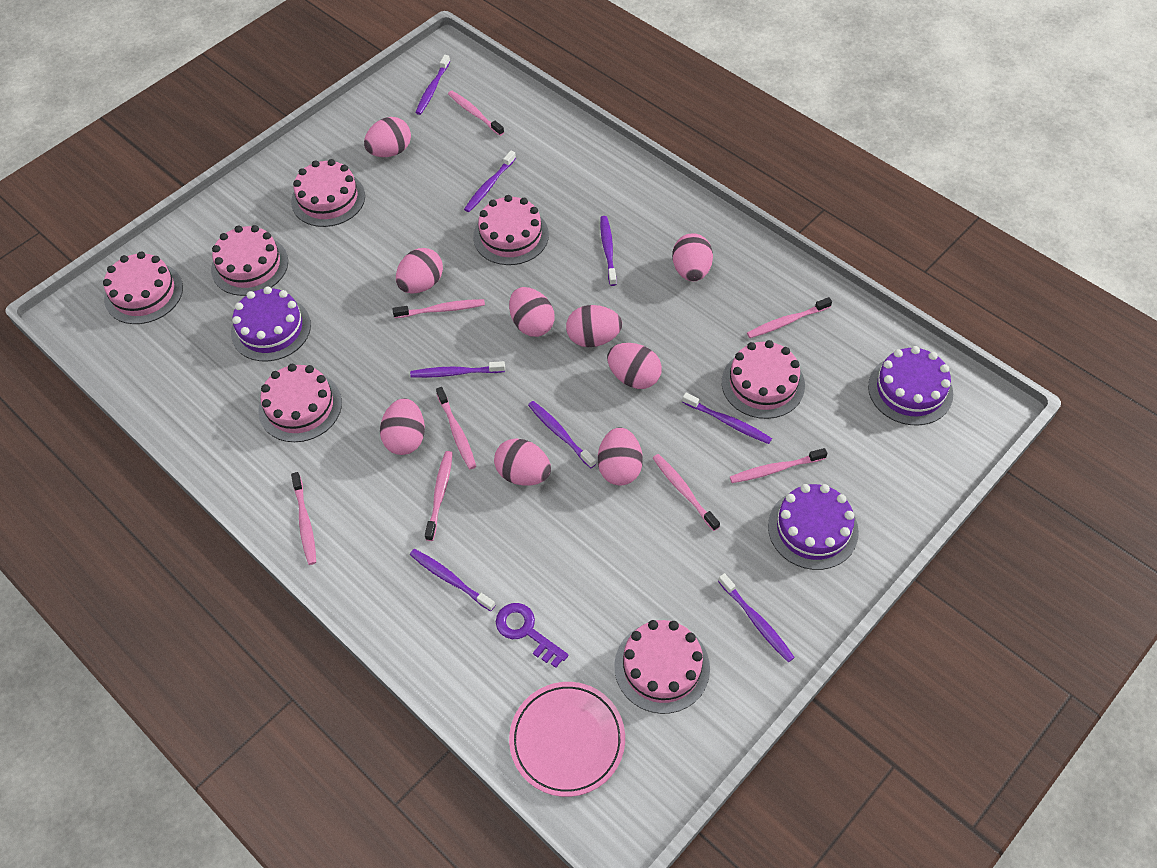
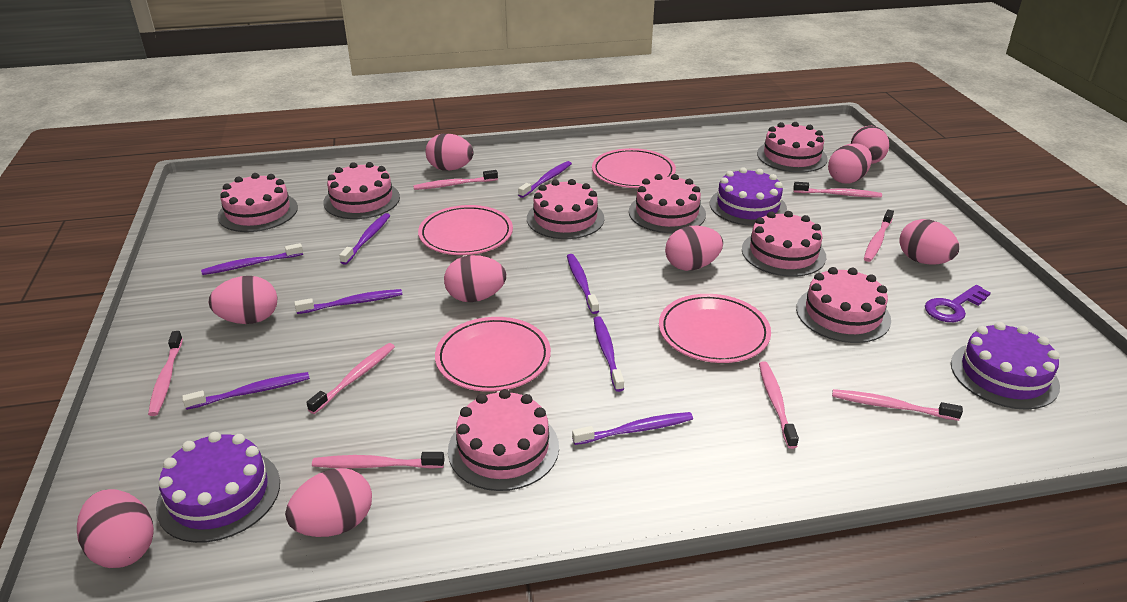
pink cake: 7 -> 8
pink plate: 1 -> 4

